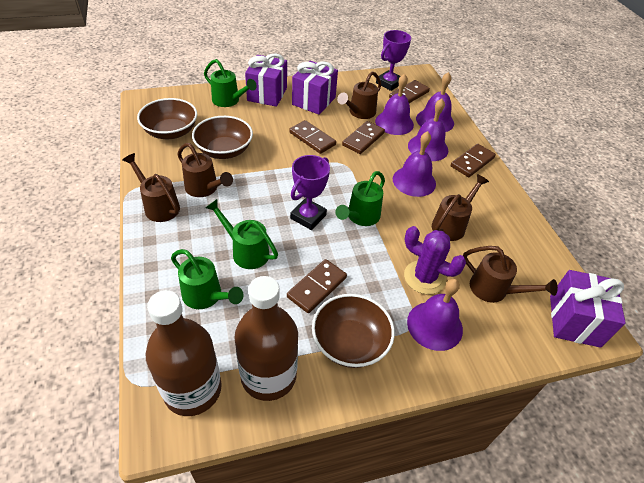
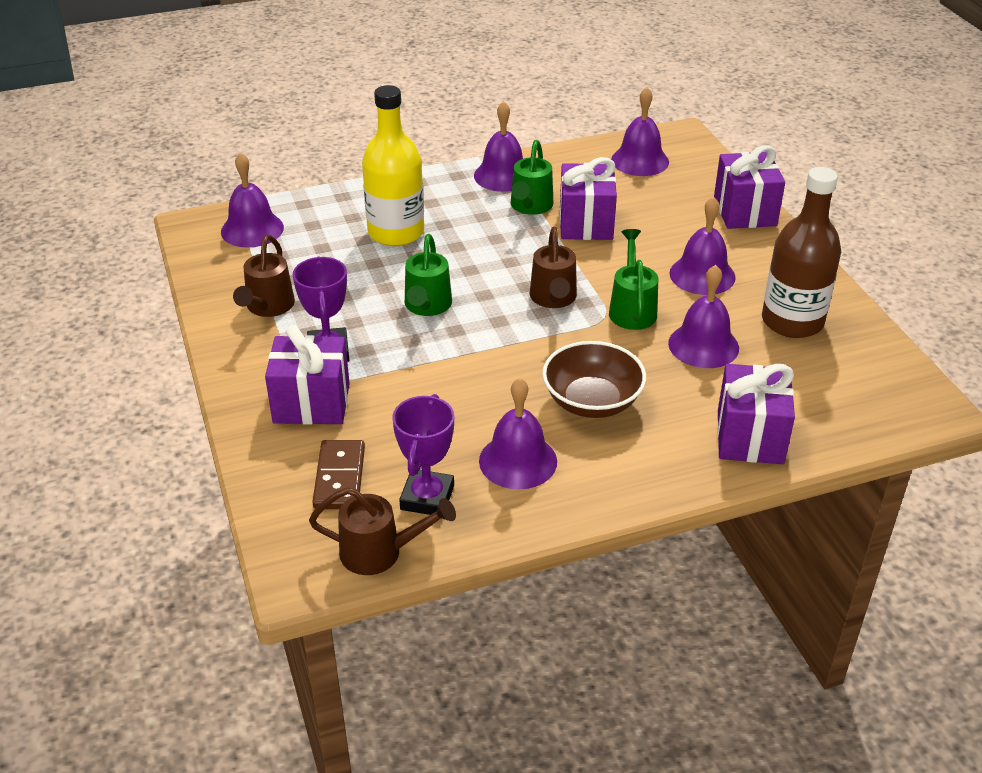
brown bottle: 2 -> 1
brown bowl: 3 -> 1
brown domino: 5 -> 1
brown watering can: 5 -> 3
green watering can: 4 -> 3
purple bell: 5 -> 6
purple cactus: 1 -> 0
purple gift: 3 -> 4
yellow bottle: 0 -> 1

